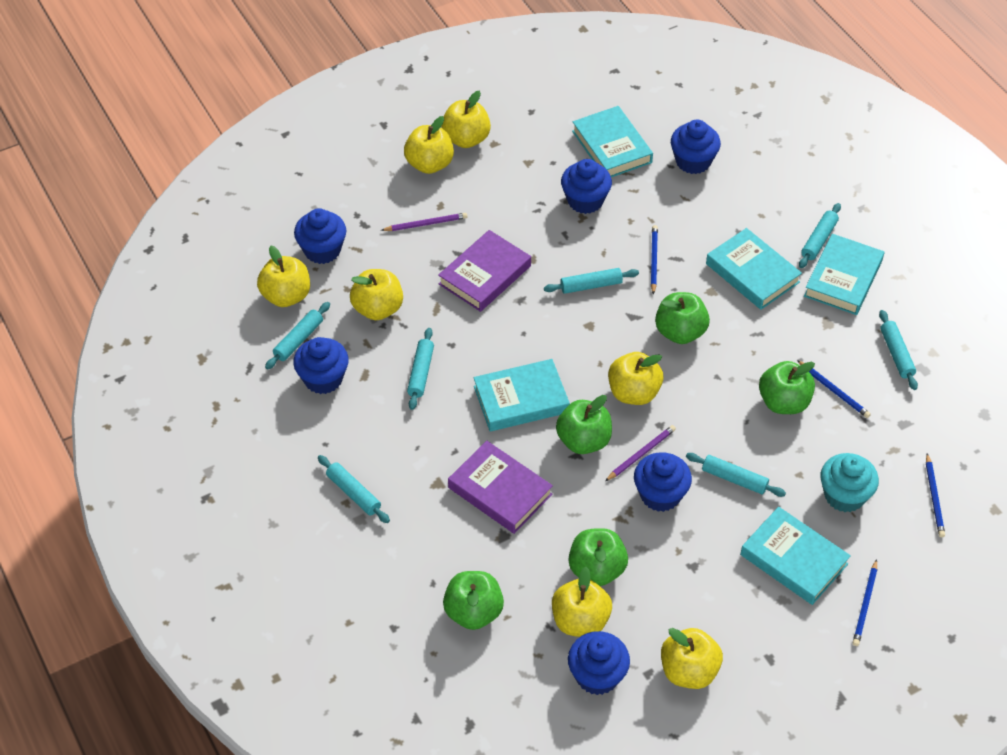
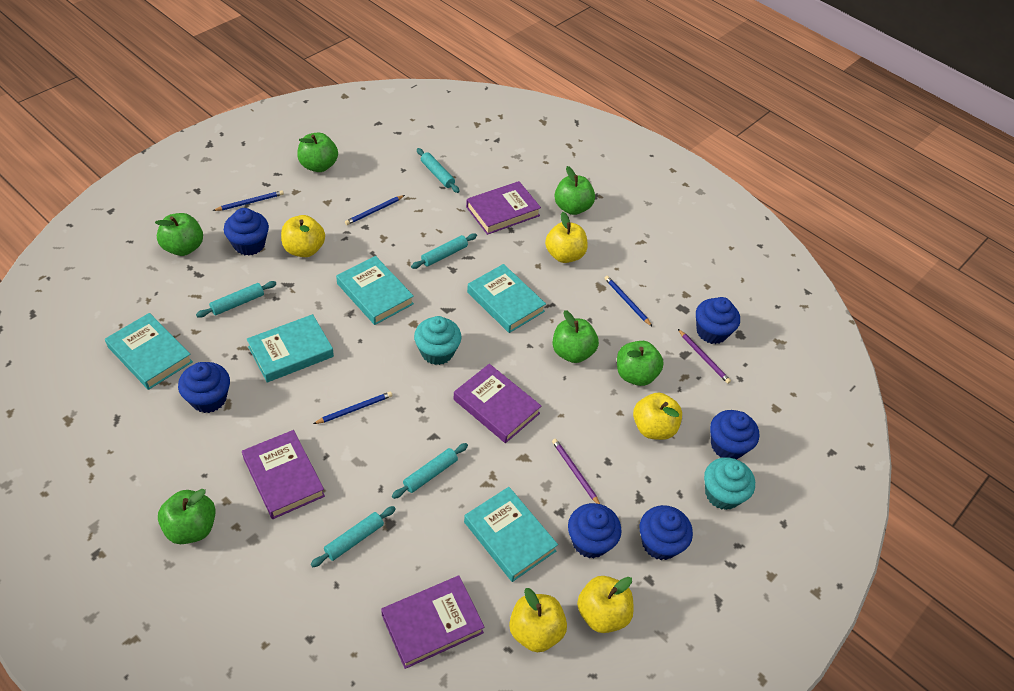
green apple: 5 -> 6
purple book: 2 -> 4
turquoise cupcake: 1 -> 2
turquoise rolling pin: 7 -> 5
yellow apple: 7 -> 5

